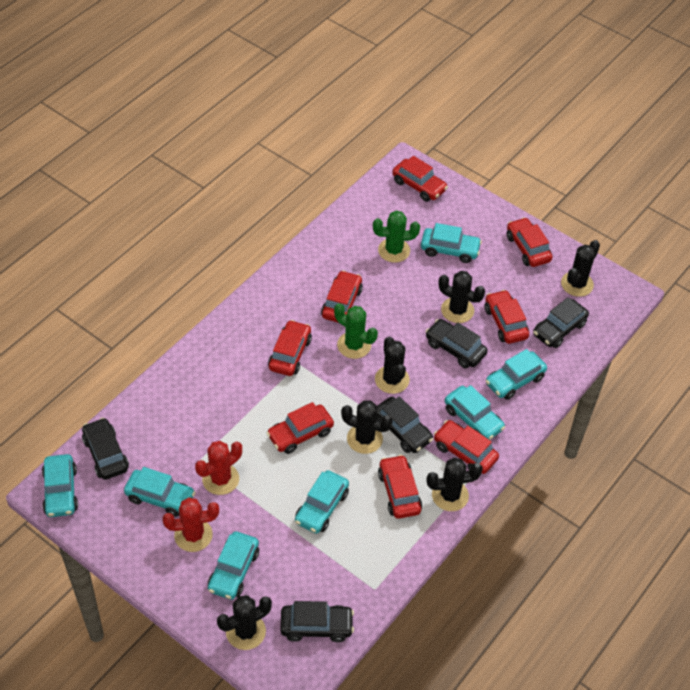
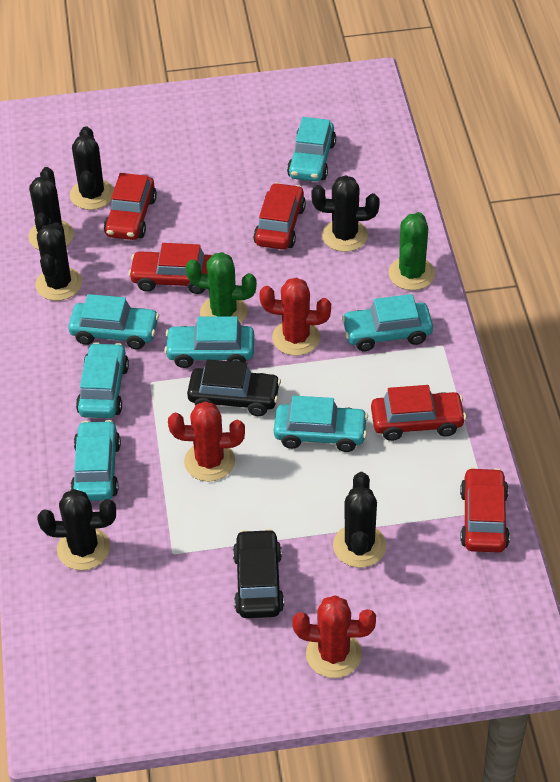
black car: 5 -> 2
red cactus: 2 -> 3
red car: 8 -> 5

